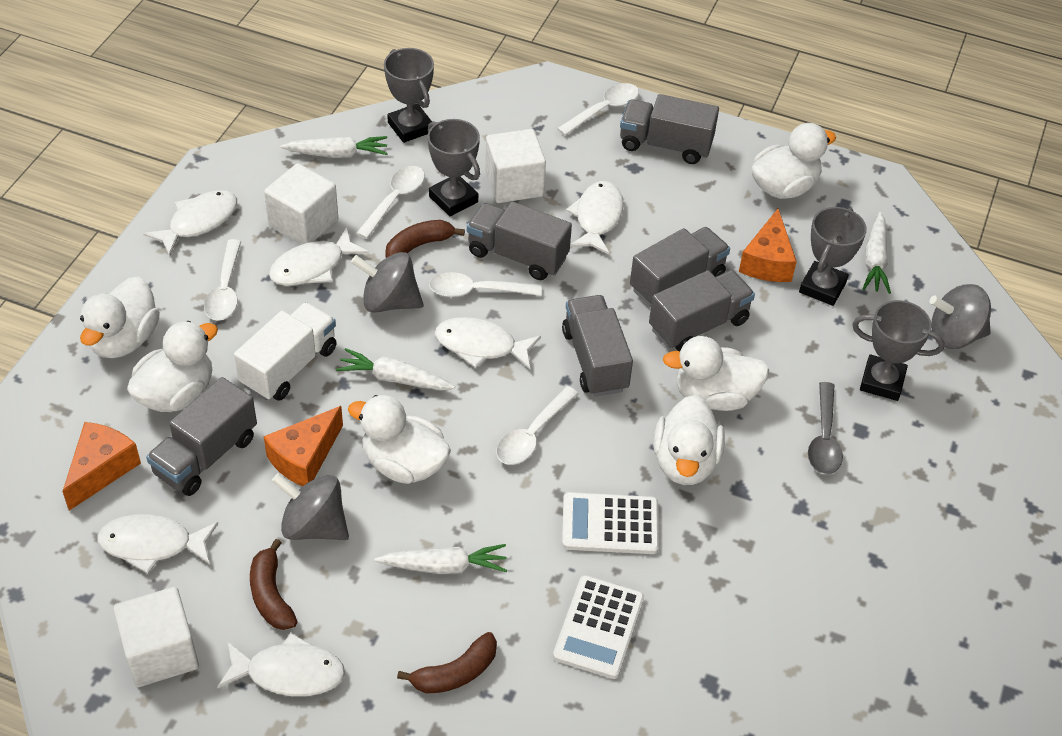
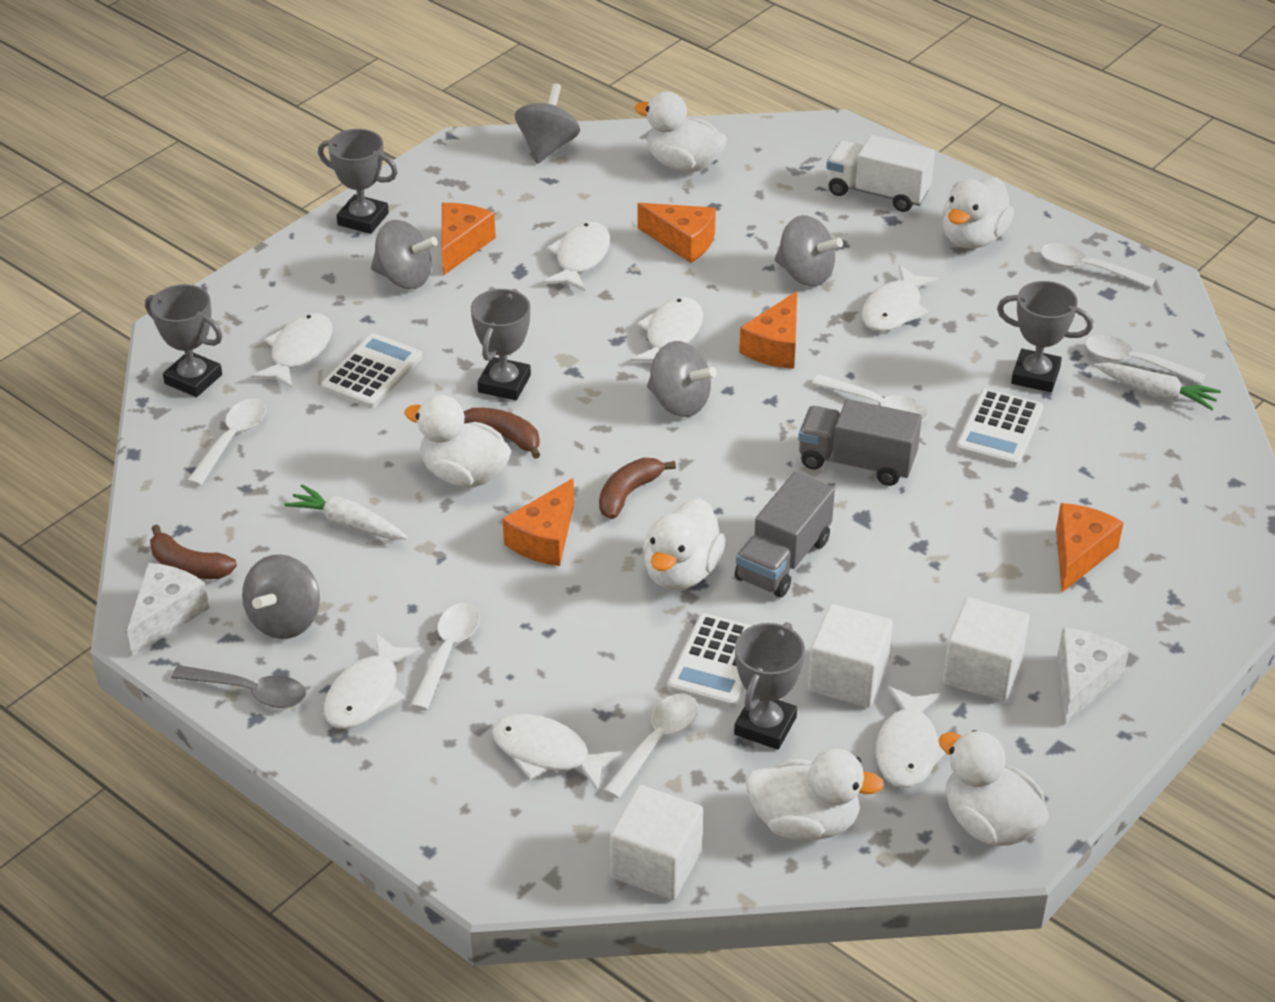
grey spinning top: 3 -> 5
grey trophy: 4 -> 5
grey truck: 6 -> 2
orange cheese: 3 -> 5
white calculator: 2 -> 3
white carrot: 4 -> 2
white cheese: 0 -> 2
white fish: 6 -> 7
white spoon: 5 -> 6

